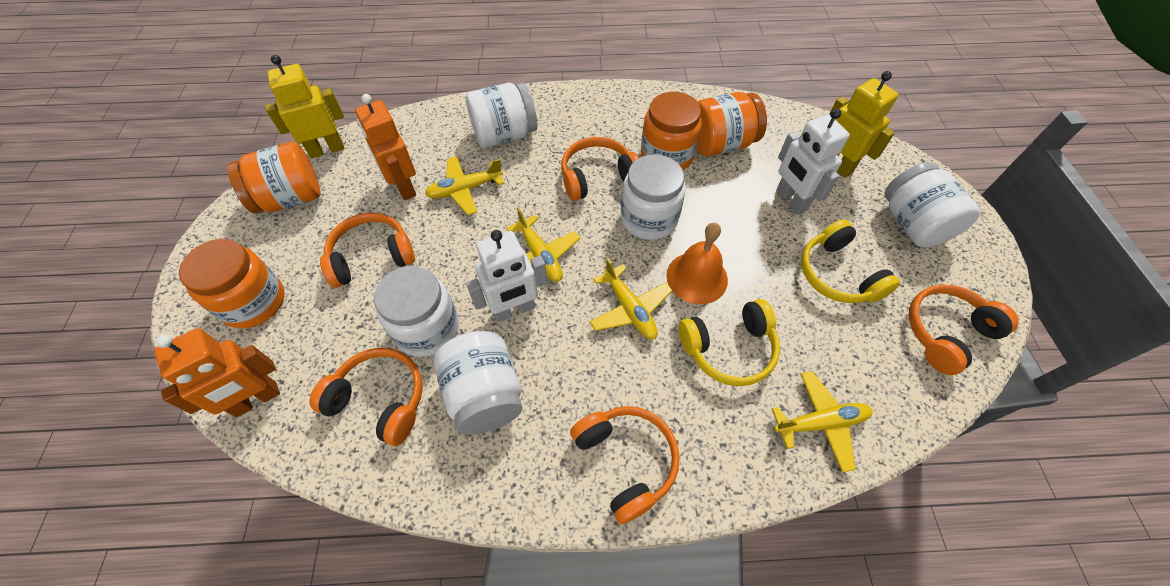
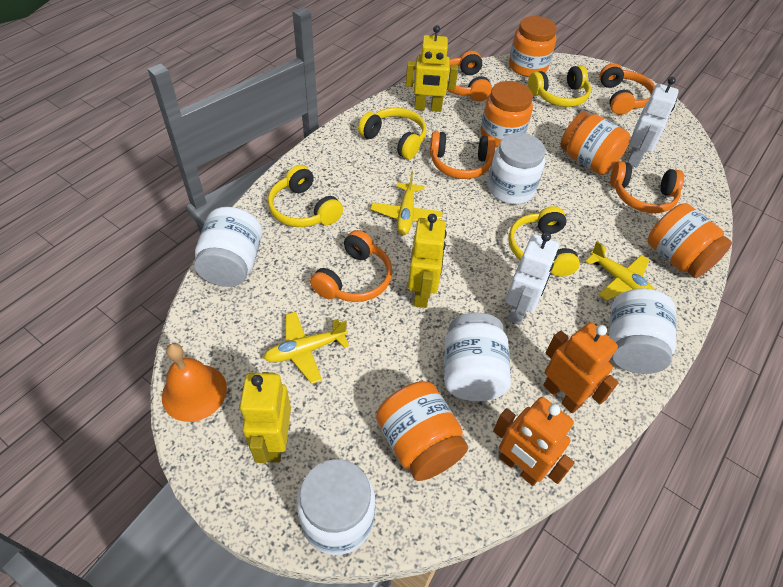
orange jar: 4 -> 5
yellow headphones: 2 -> 4
yellow plane: 4 -> 3
yellow robot: 2 -> 3

